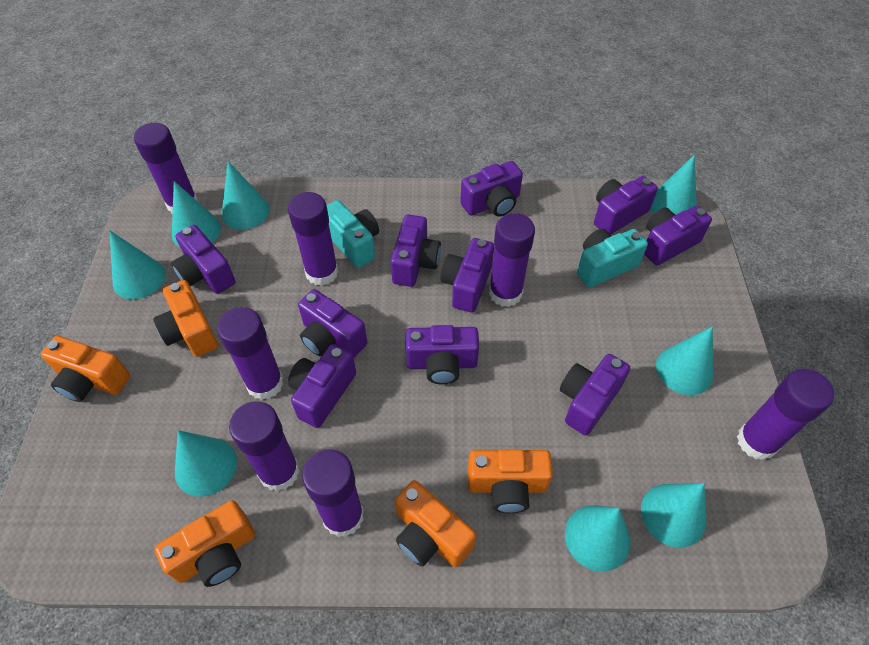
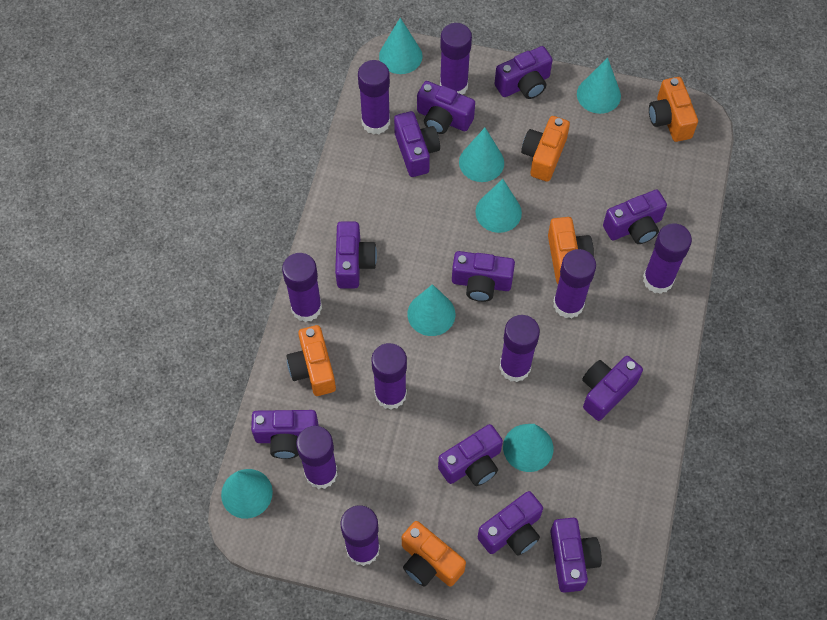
purple camera: 10 -> 11
purple glue stick: 7 -> 9
turquoise camera: 2 -> 0
turquoise cone: 8 -> 7

